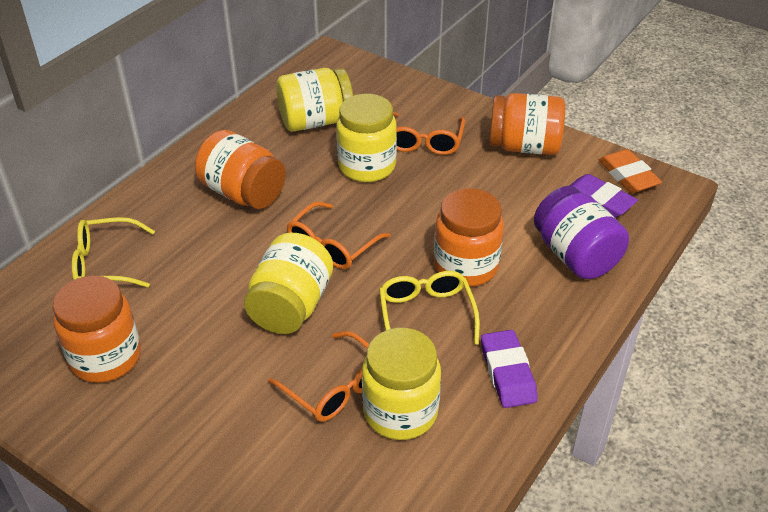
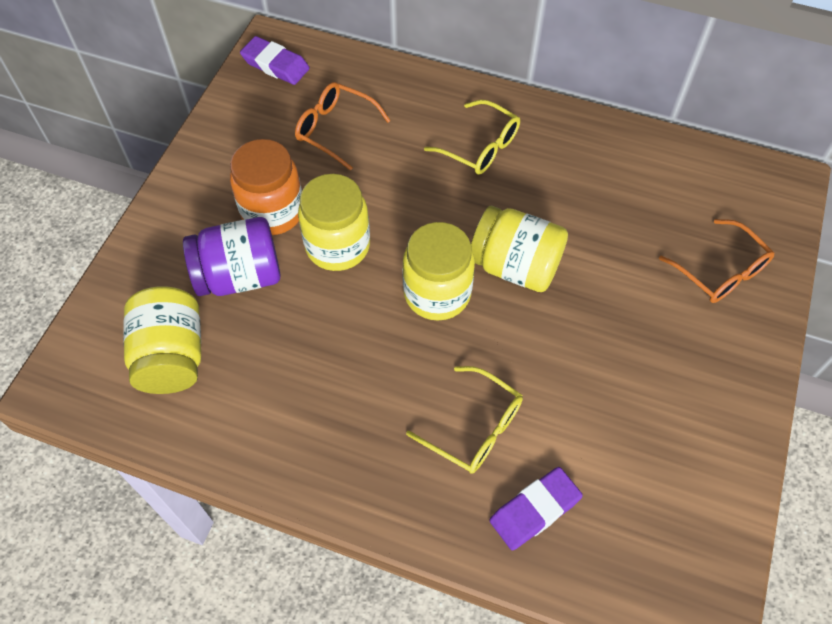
orange eraser: 1 -> 0
orange glasses: 3 -> 2
orange jar: 4 -> 1

